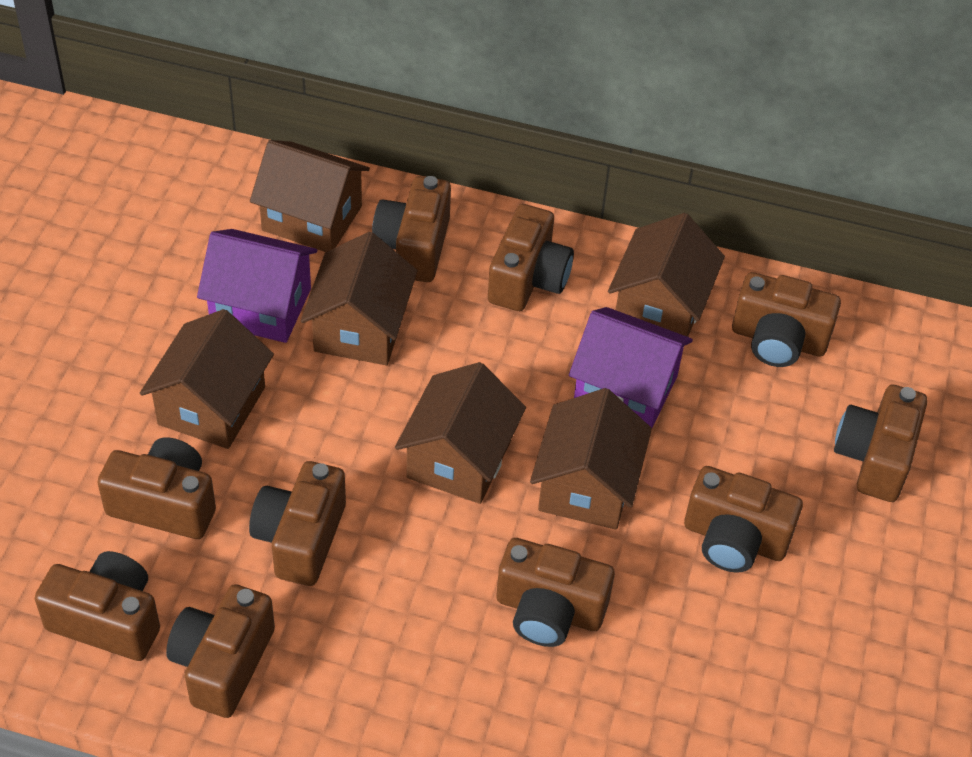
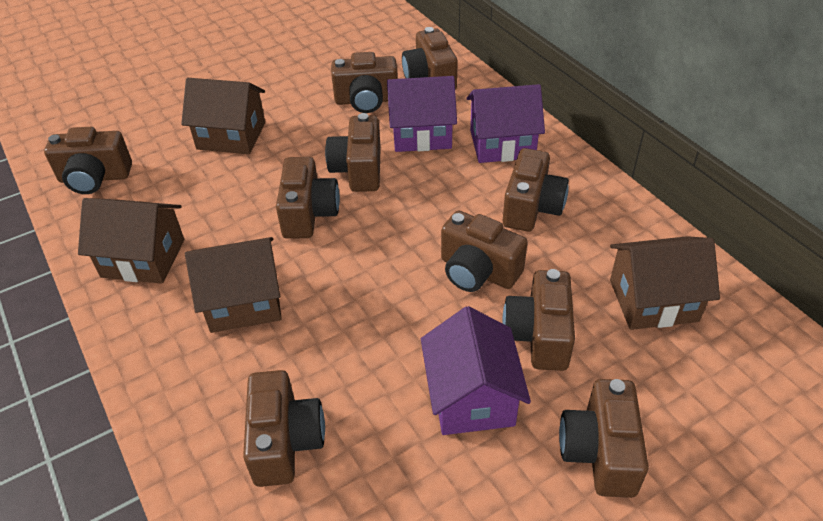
brown house: 6 -> 4
purple house: 2 -> 3

